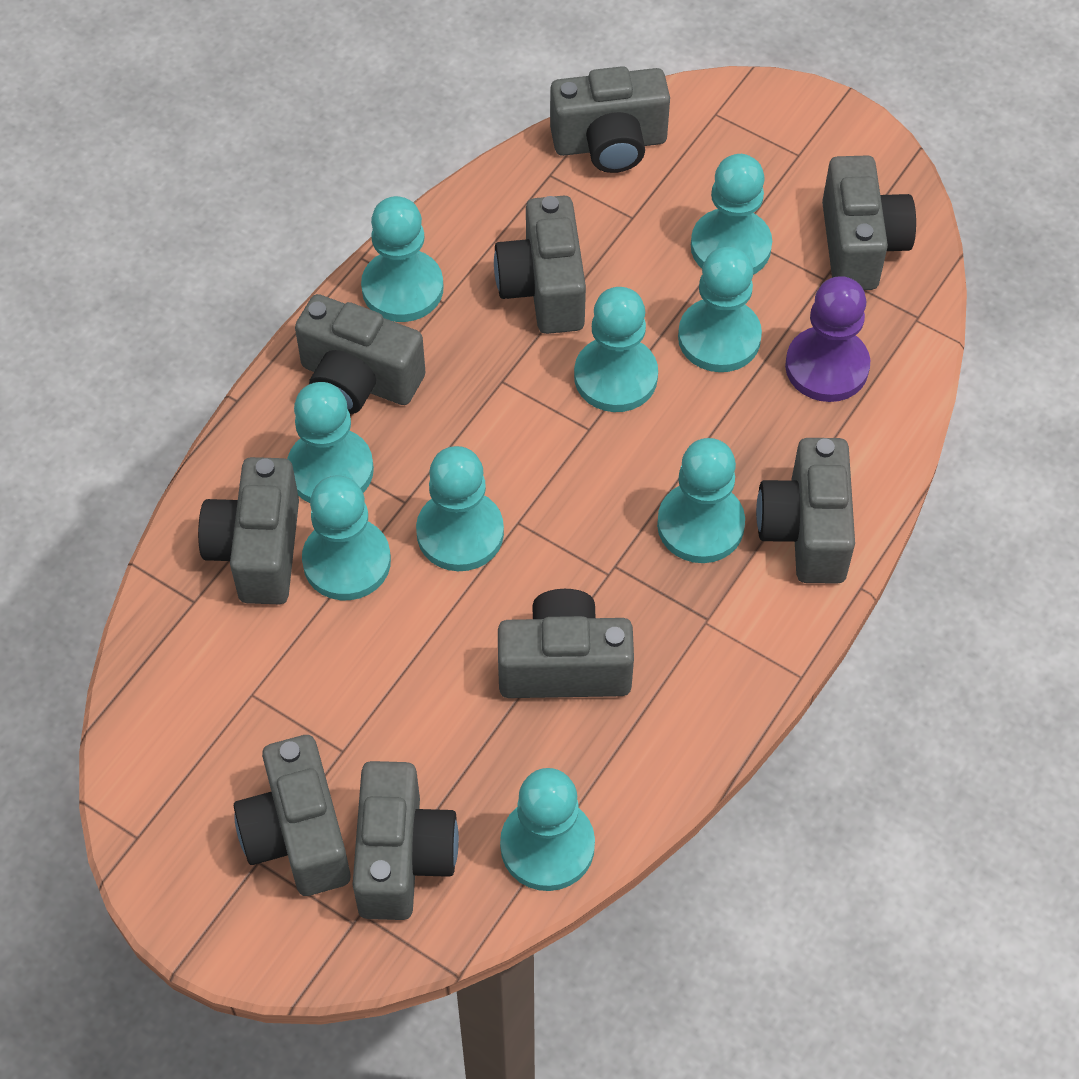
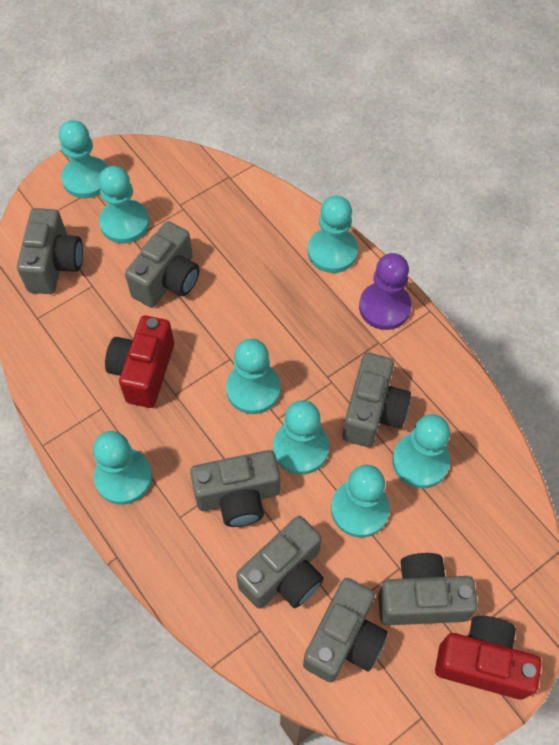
grey camera: 9 -> 7
red camera: 0 -> 2
turquoise pawn: 9 -> 8

